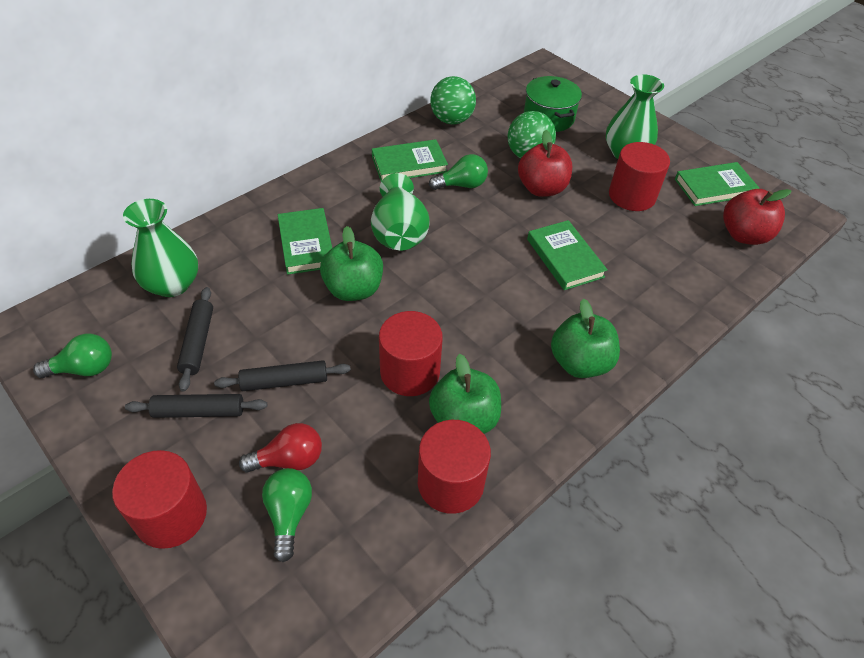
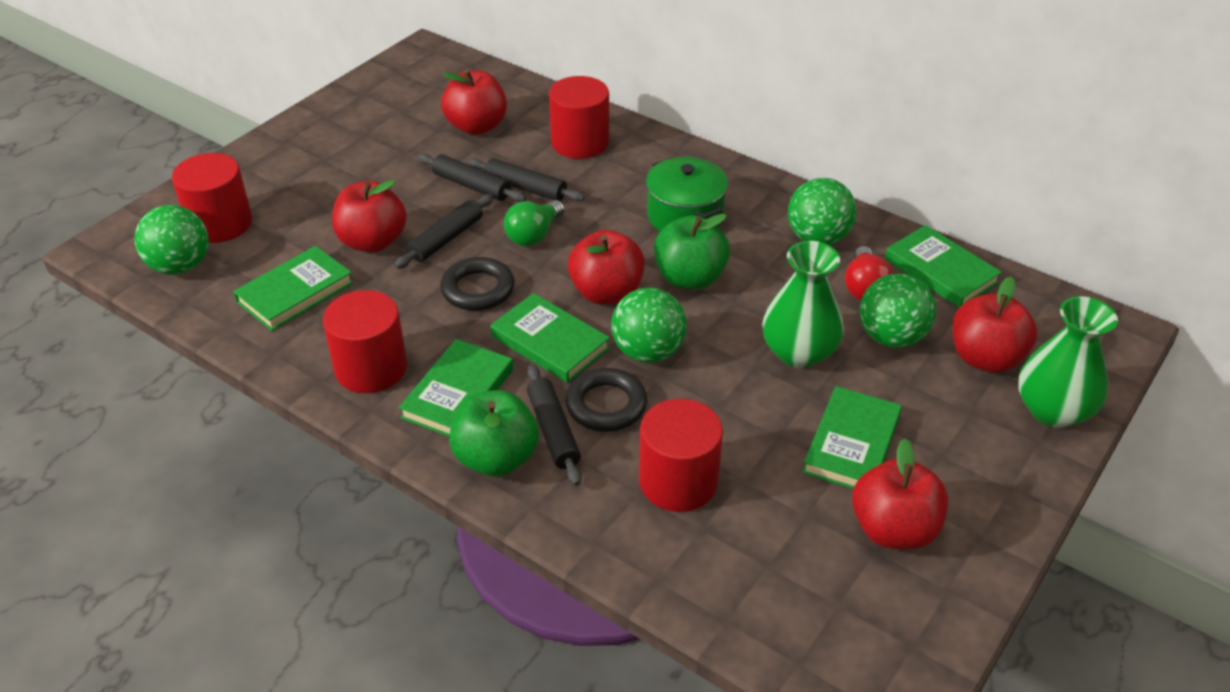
black ring: 0 -> 2
black rolling pin: 3 -> 4
green apple: 3 -> 2
green ball: 2 -> 4
green book: 4 -> 5
green light bulb: 3 -> 1
green vase: 3 -> 2
red apple: 2 -> 5

